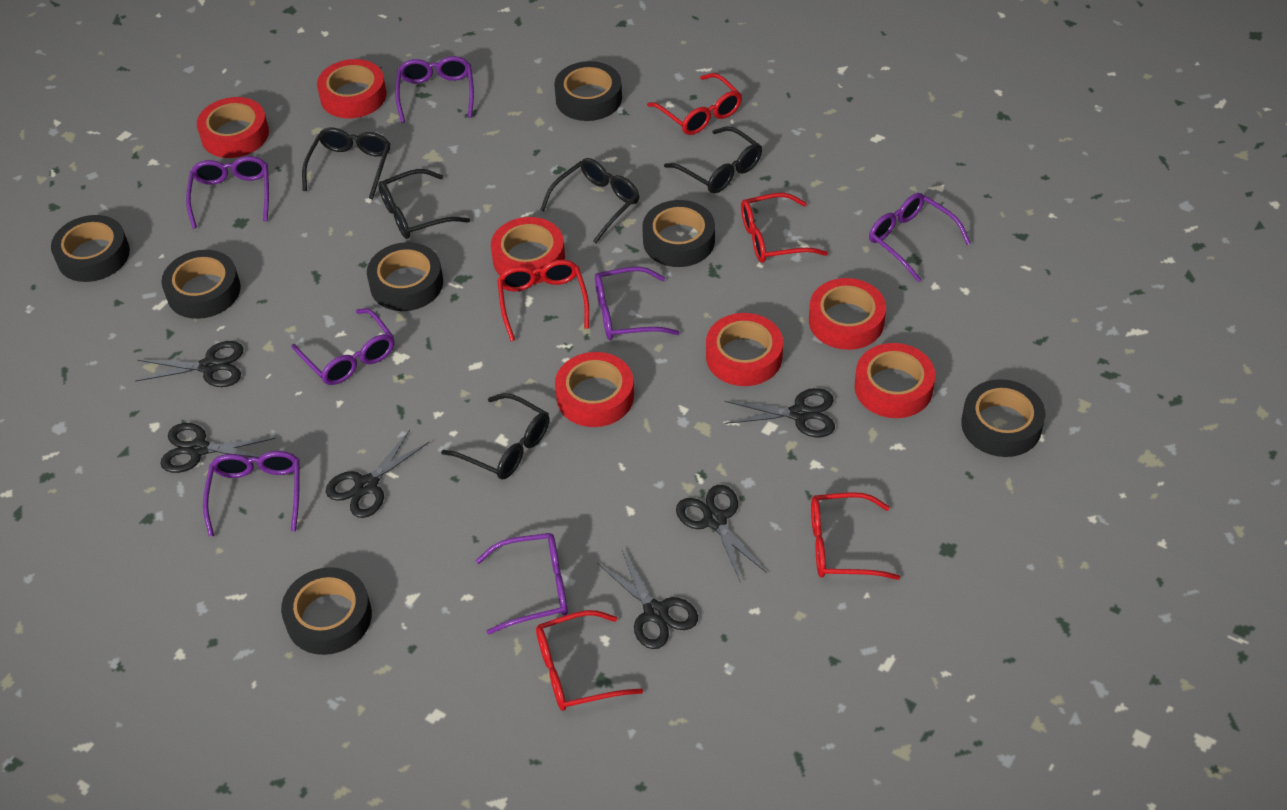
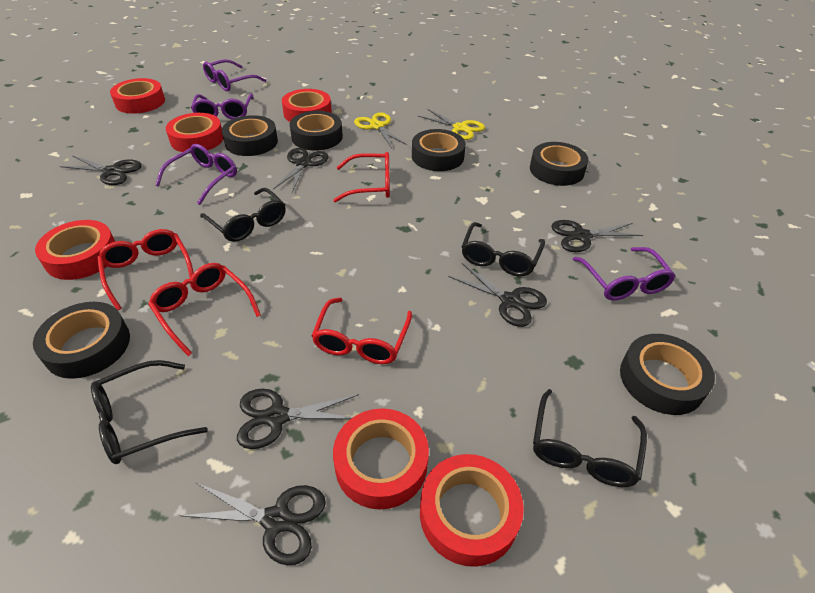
black glasses: 5 -> 4
black tape: 7 -> 6
purple glasses: 7 -> 4
red glasses: 5 -> 4
red tape: 7 -> 6
yellow scissors: 0 -> 2

